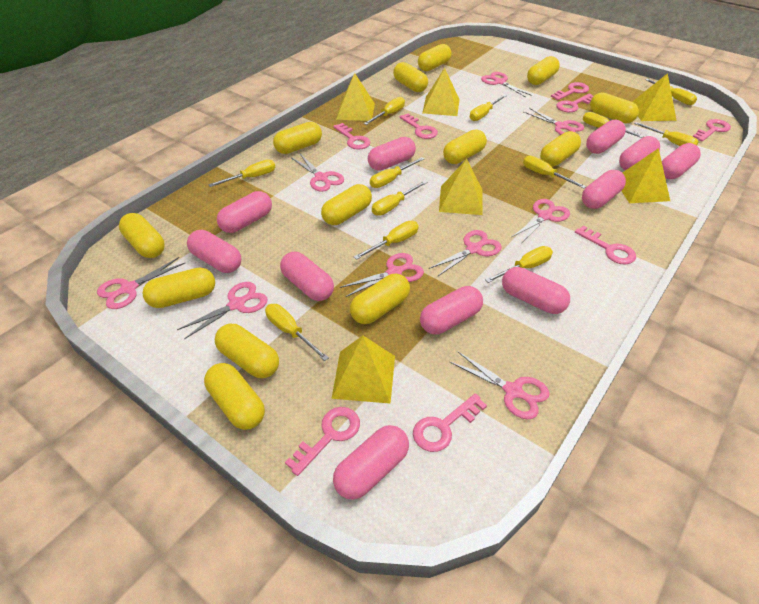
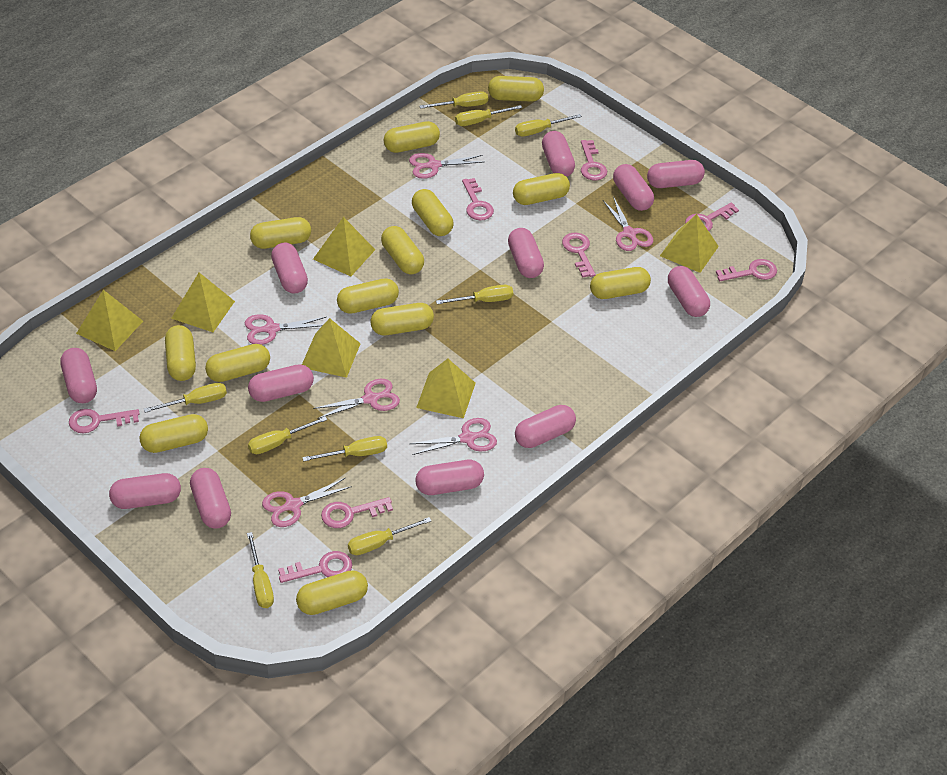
pink capsule: 11 -> 12
pink scissors: 9 -> 6
yellow screwdriver: 12 -> 9

